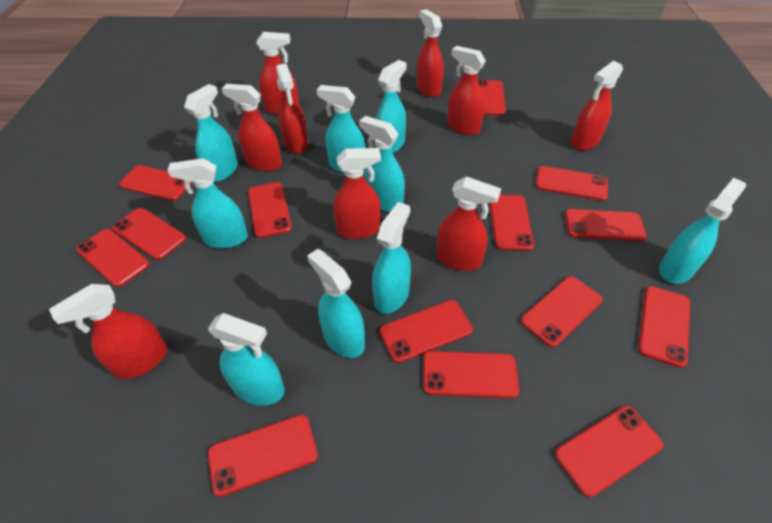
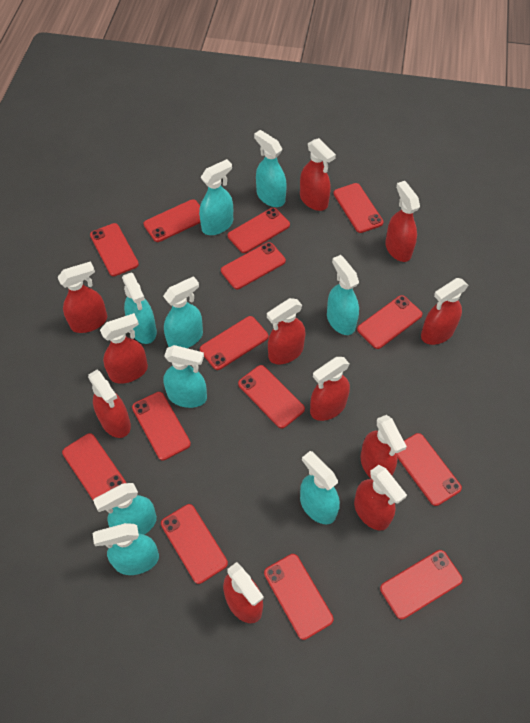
red spray bottle: 9 -> 11

